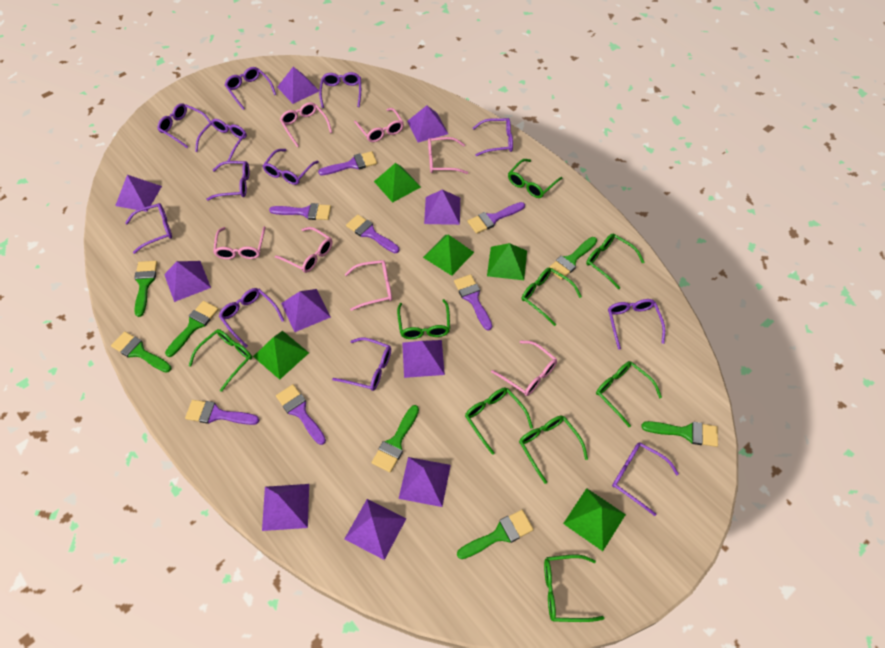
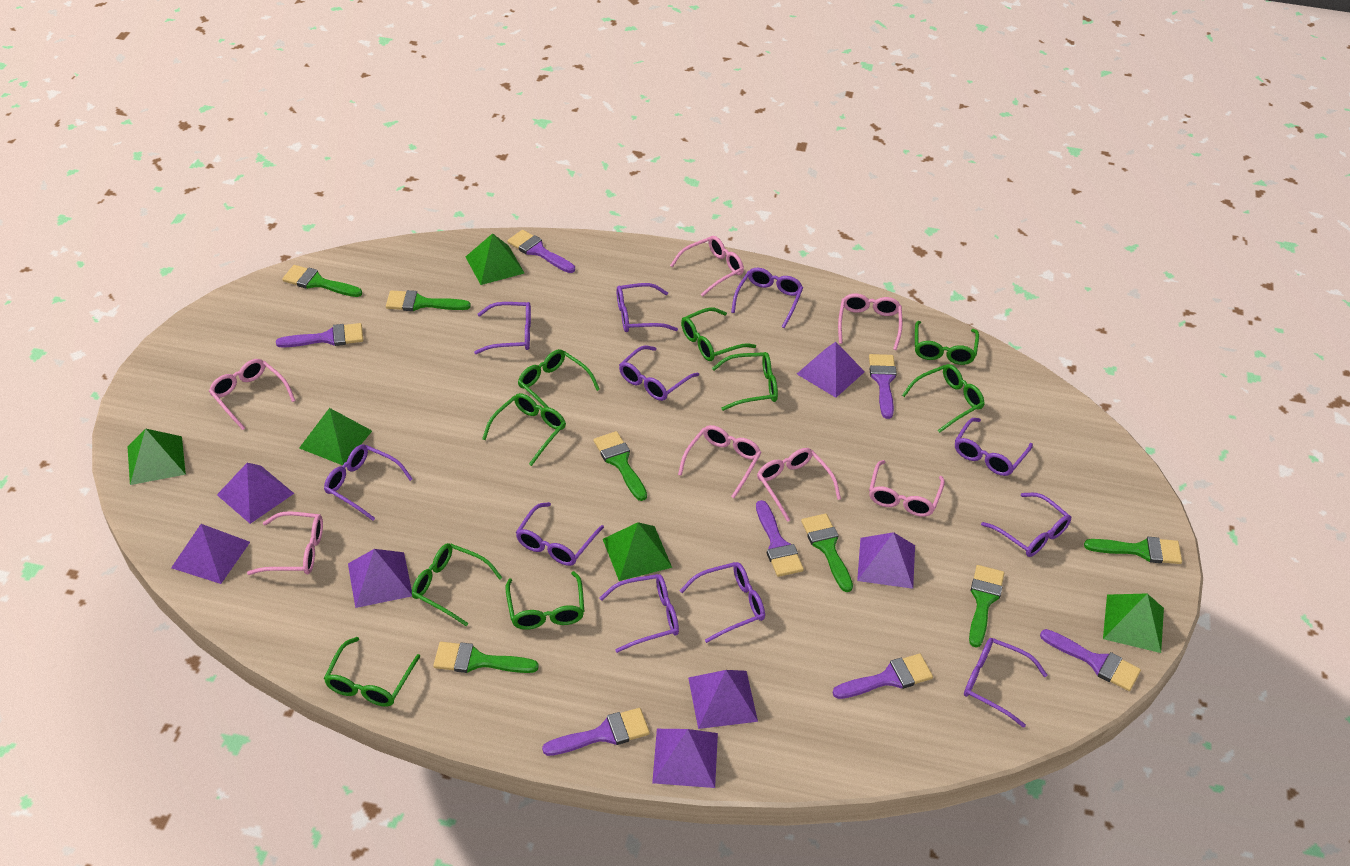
purple glasses: 12 -> 11
purple pyramid: 10 -> 7

